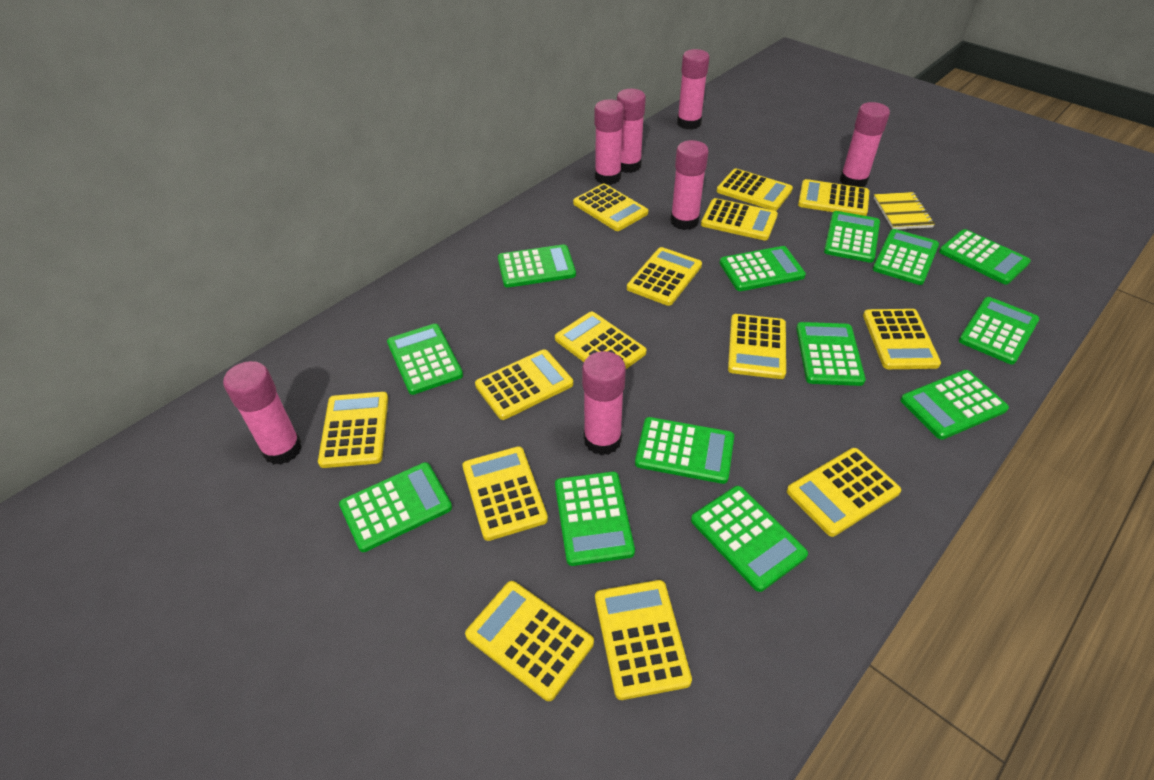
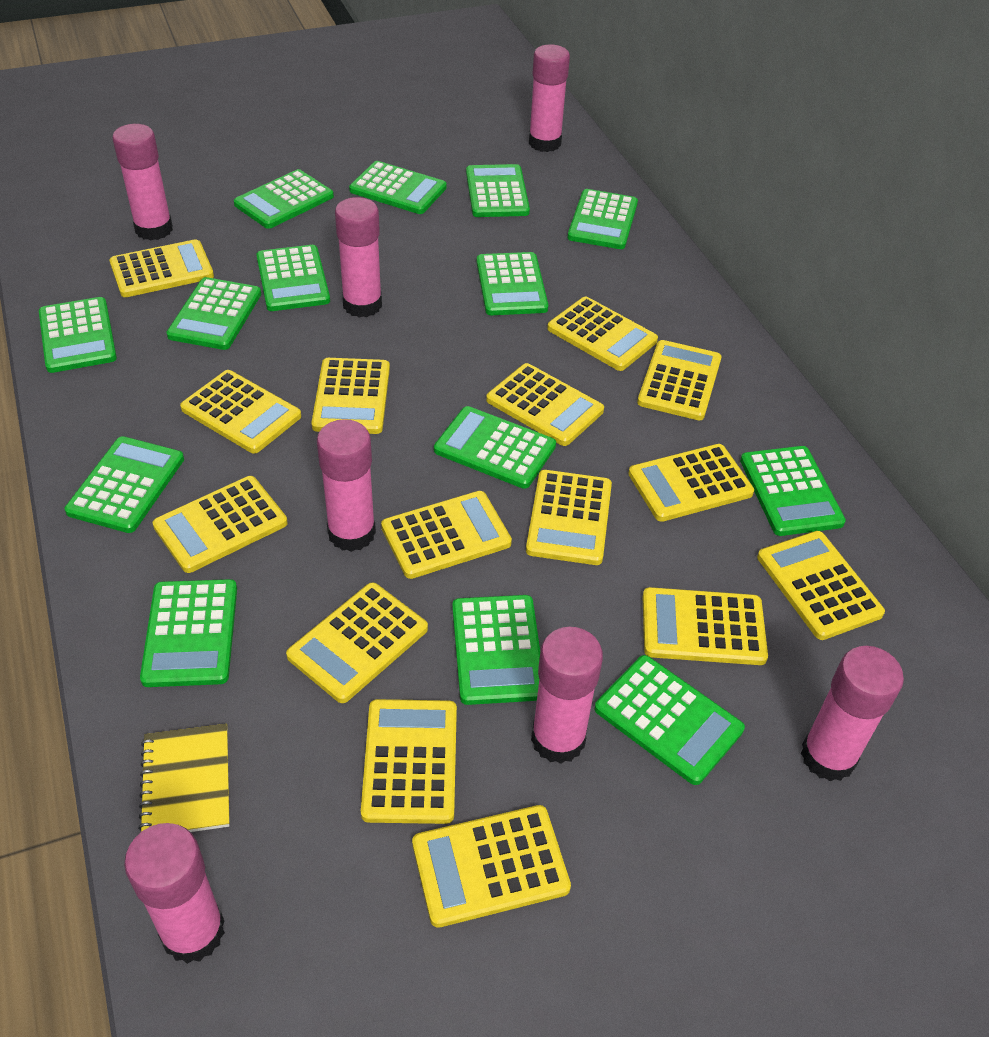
green calculator: 13 -> 14
yellow calculator: 14 -> 15

